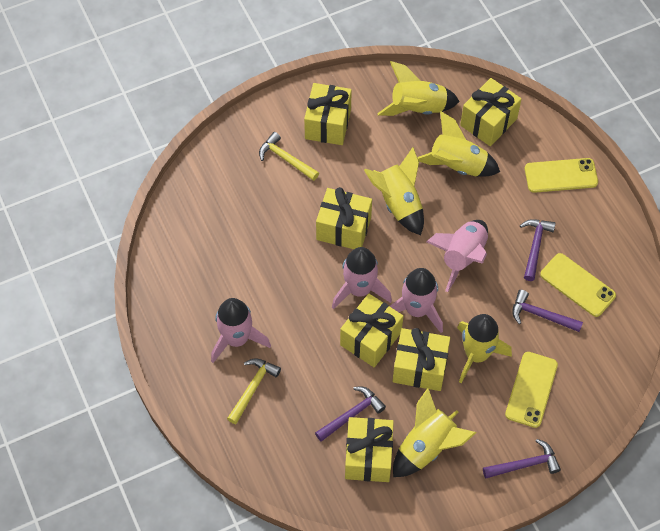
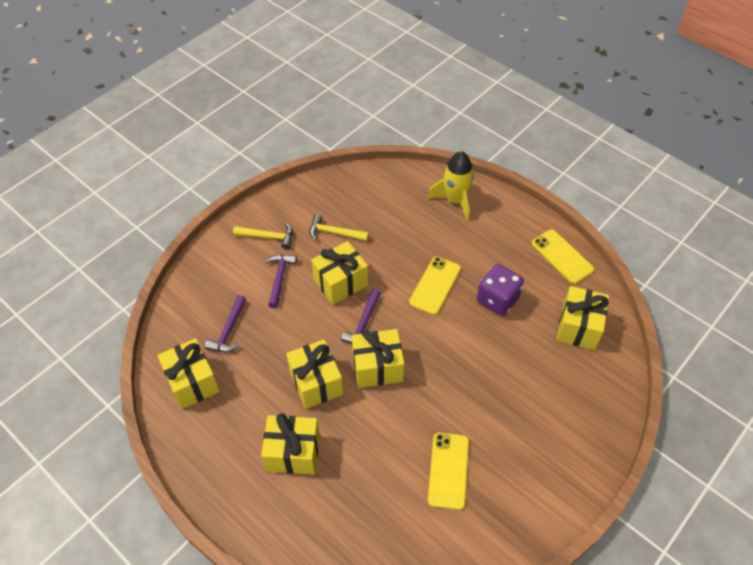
pink rocket: 4 -> 0
purple dice: 0 -> 1
purple hammer: 4 -> 3
yellow rocket: 5 -> 1

